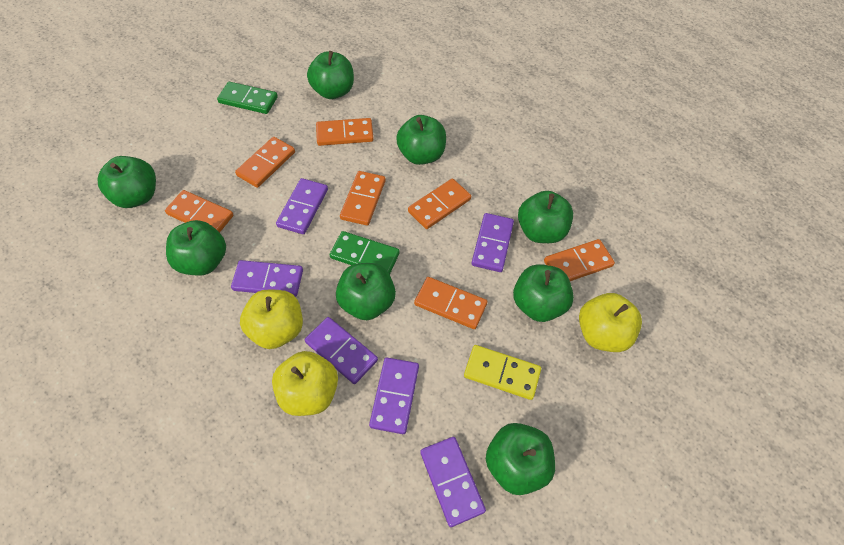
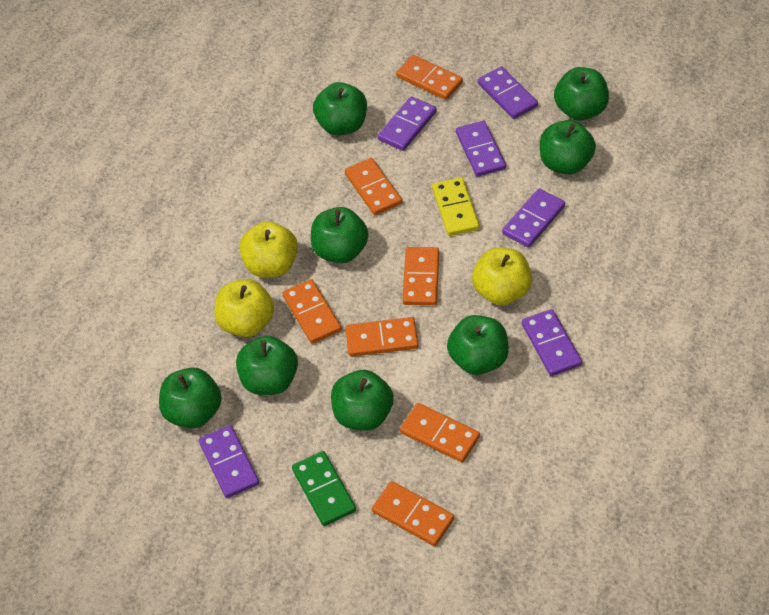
green domino: 2 -> 1

